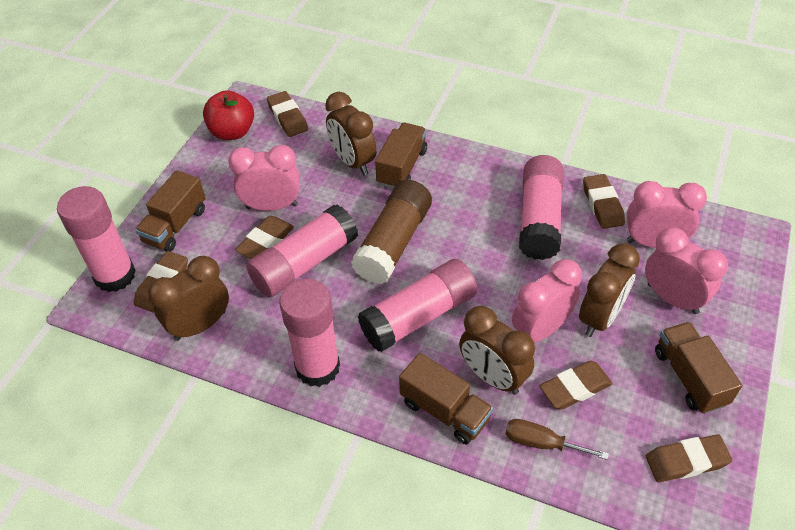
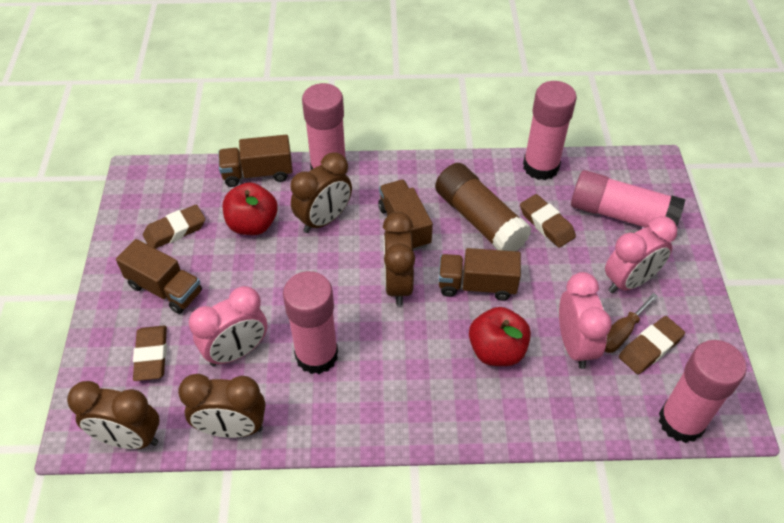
brown eraser: 6 -> 4
pink clock: 4 -> 3
red apple: 1 -> 2

